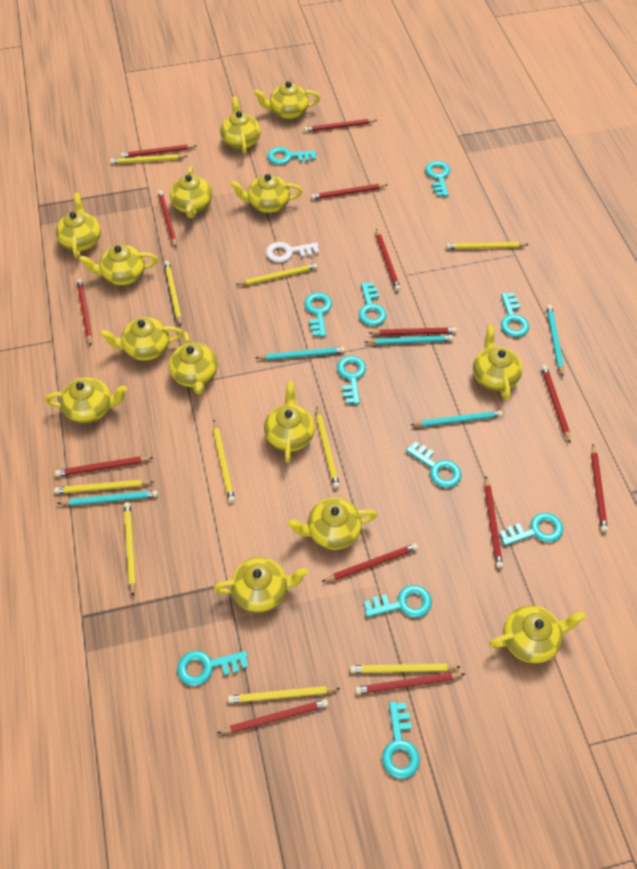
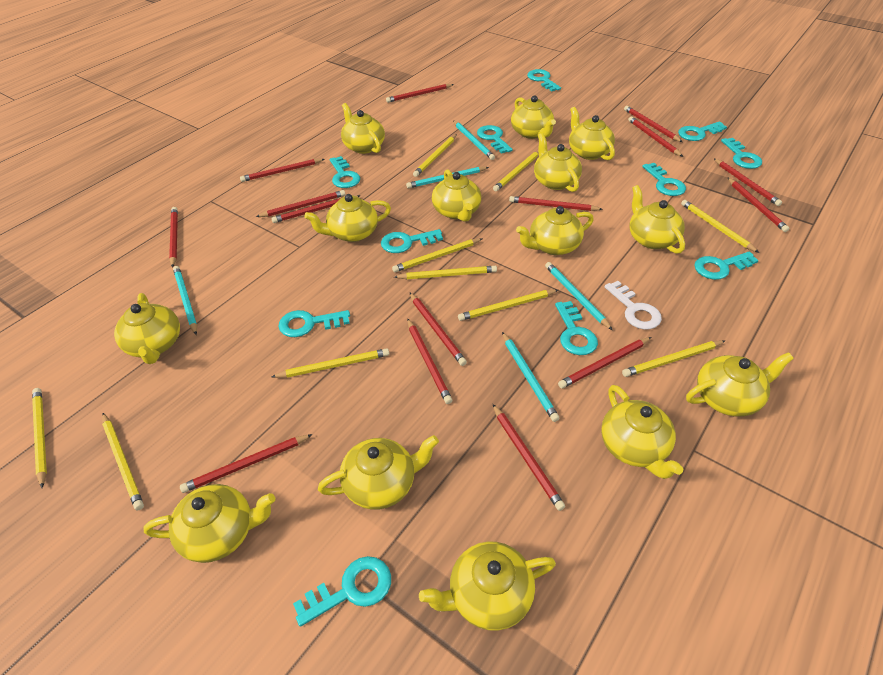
red pencil: 14 -> 15

